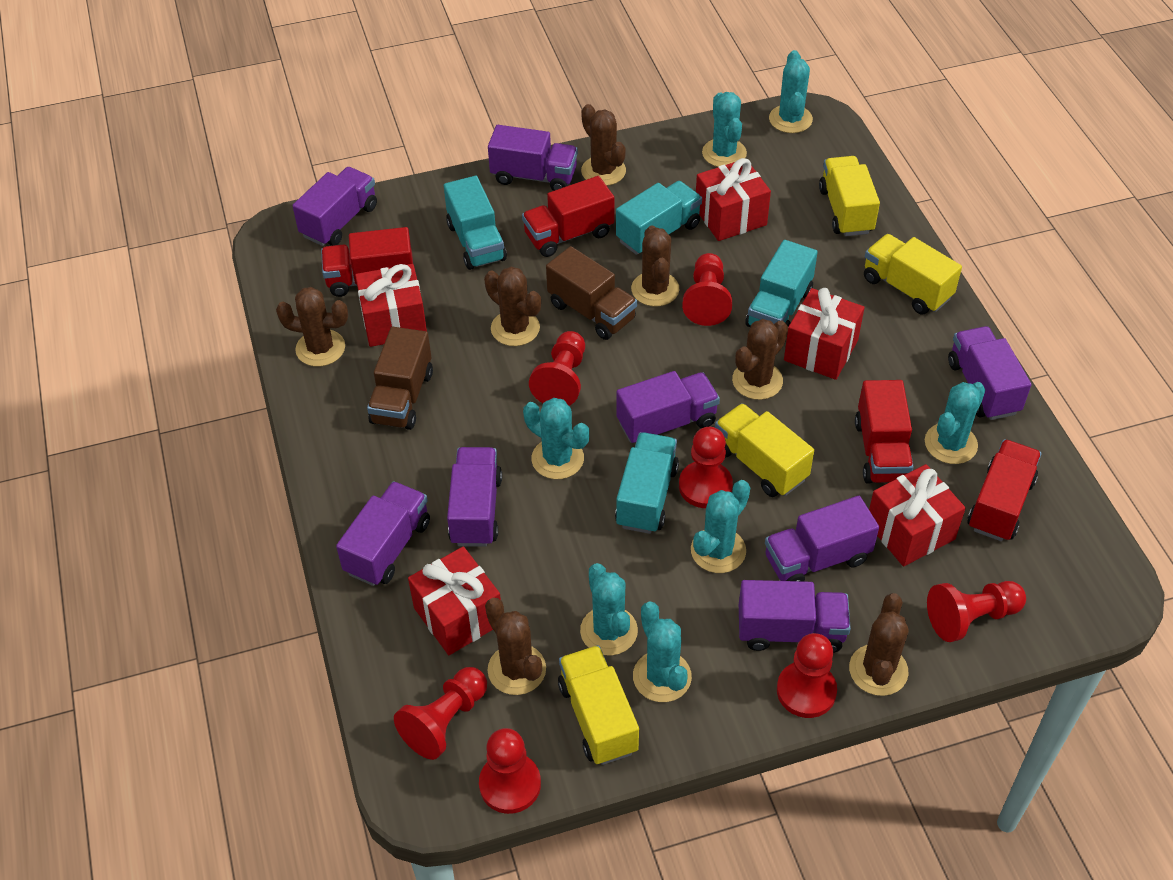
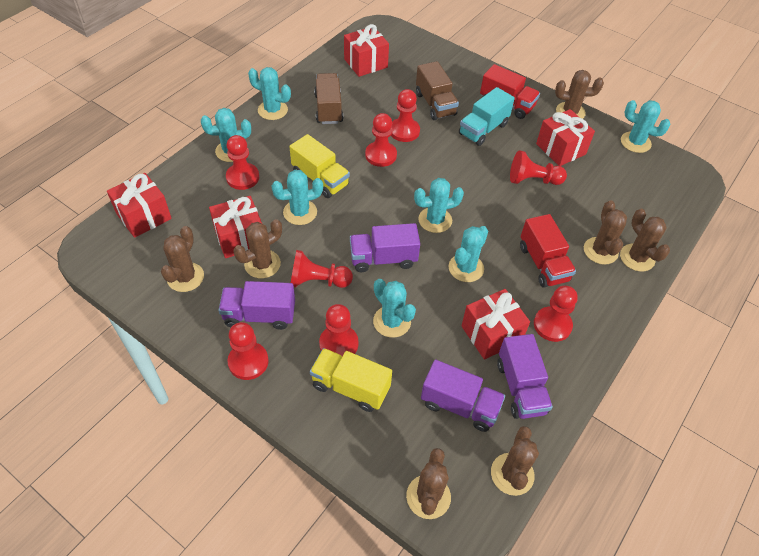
purple truck: 8 -> 4
red pawn: 7 -> 8
red truck: 4 -> 2
turquoise truck: 4 -> 1
yellow truck: 4 -> 2

